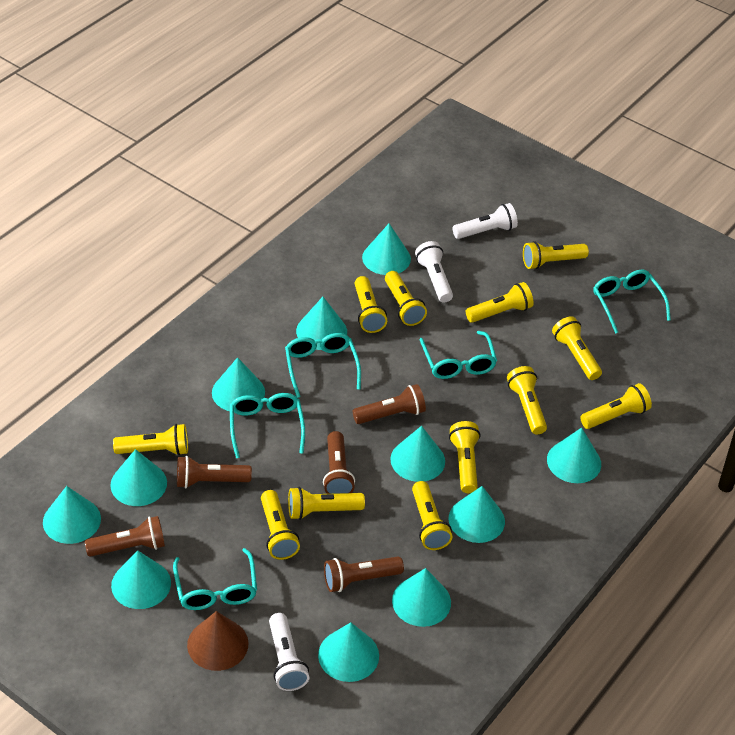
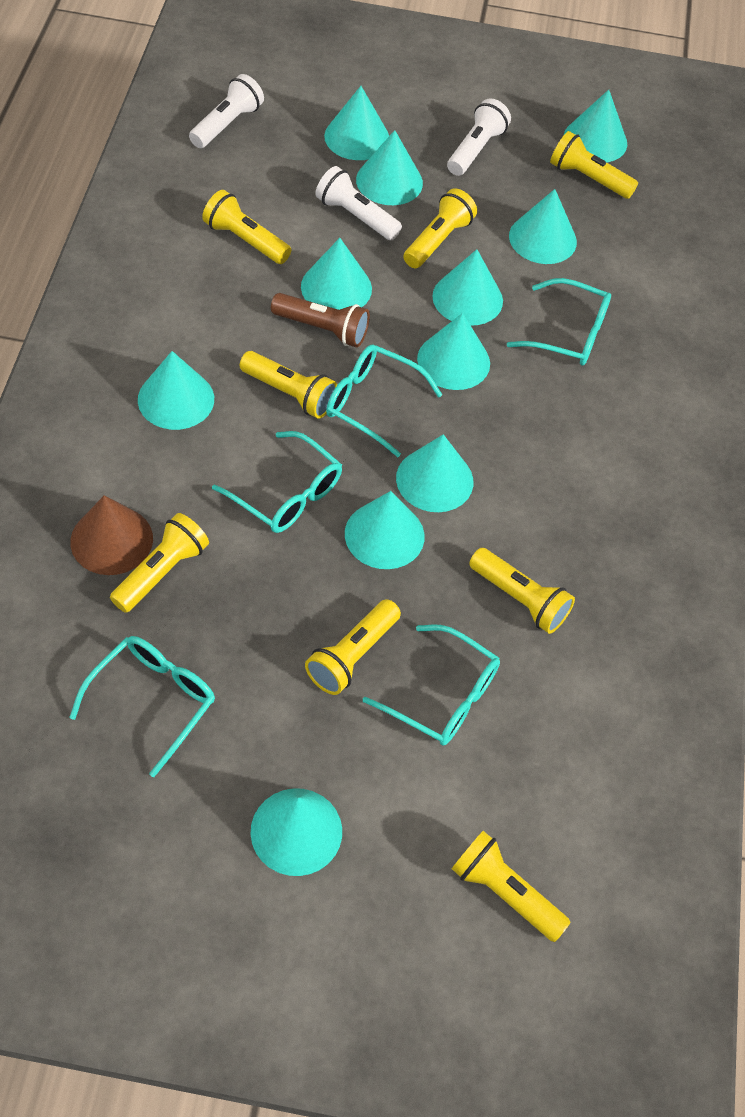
brown flashlight: 5 -> 1
yellow flashlight: 12 -> 8

